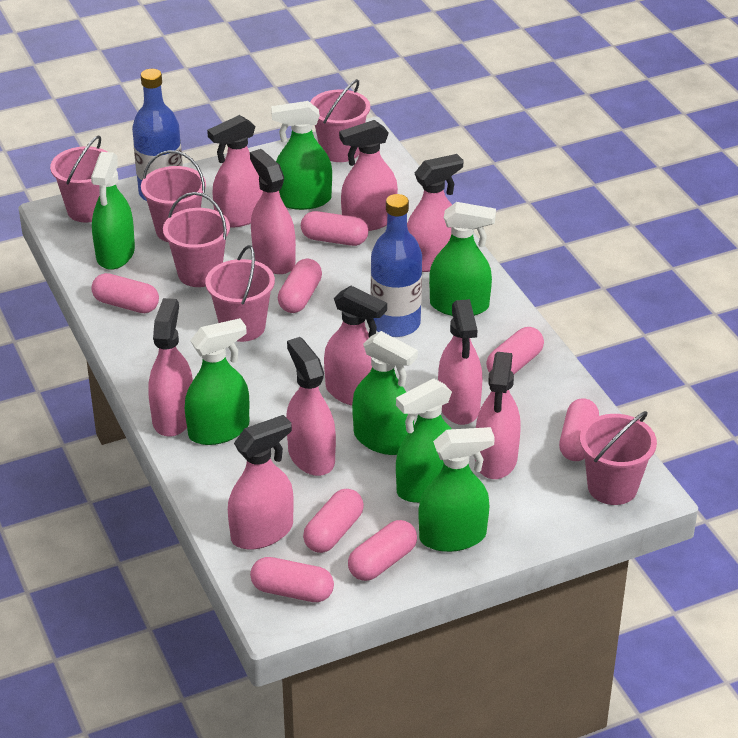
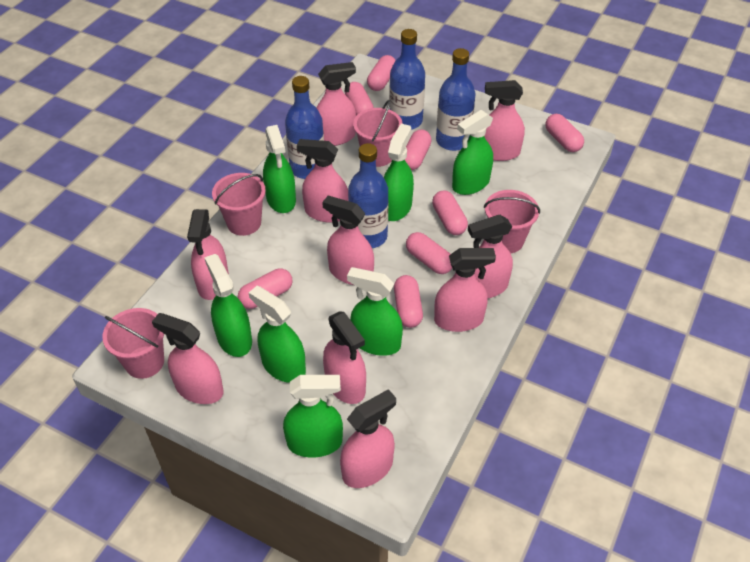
blue bottle: 2 -> 4
pink bucket: 6 -> 4

